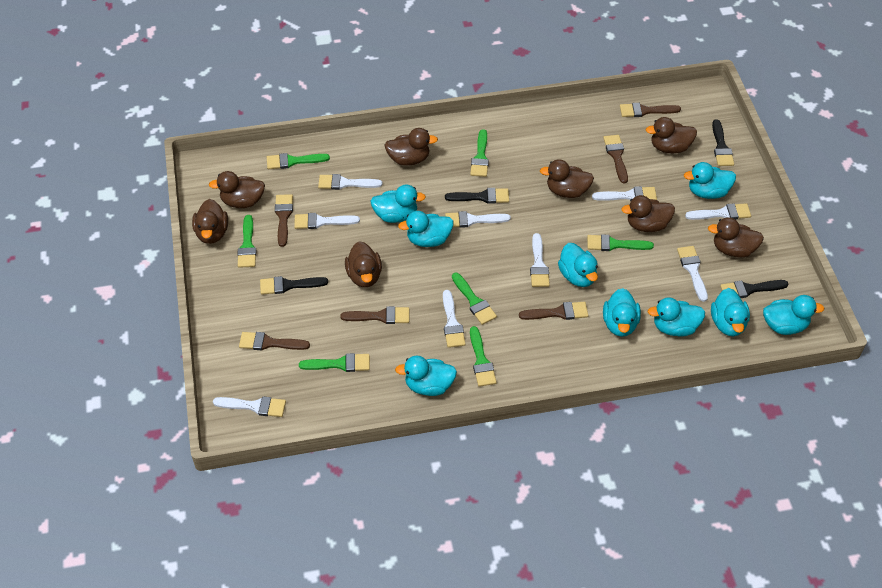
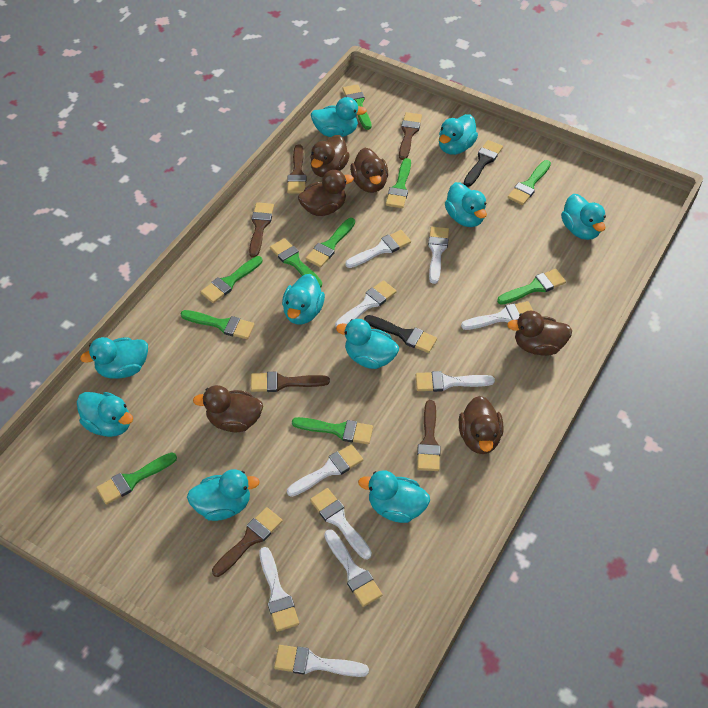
black brush: 4 -> 2
brown duck: 8 -> 6
green brush: 7 -> 10
turquoise duck: 9 -> 10
white brush: 9 -> 10

